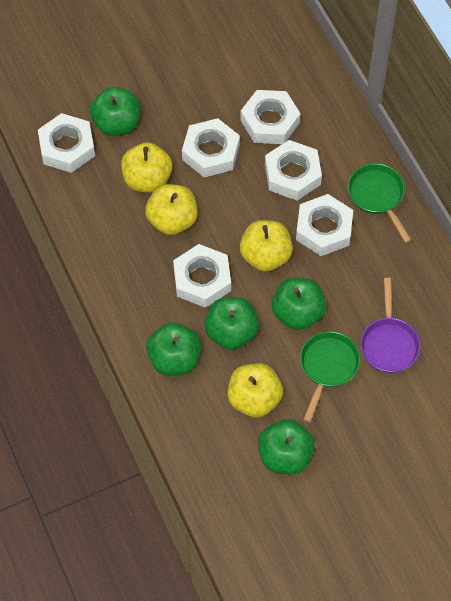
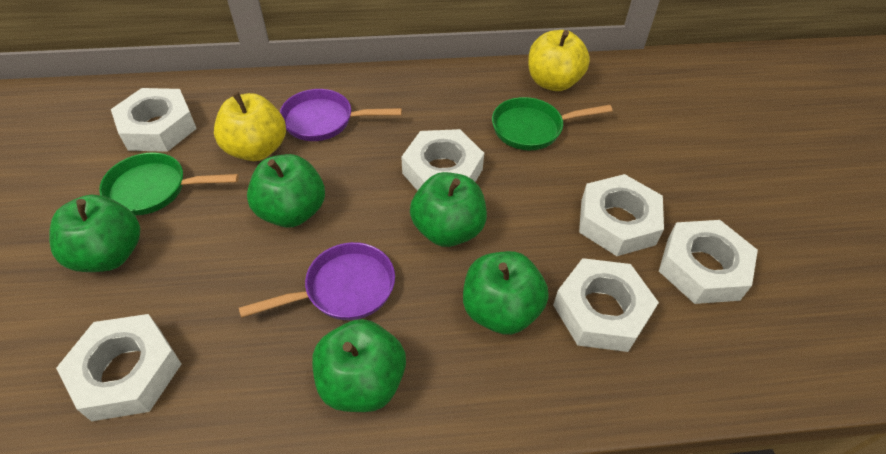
purple pan: 1 -> 2
yellow apple: 4 -> 2

